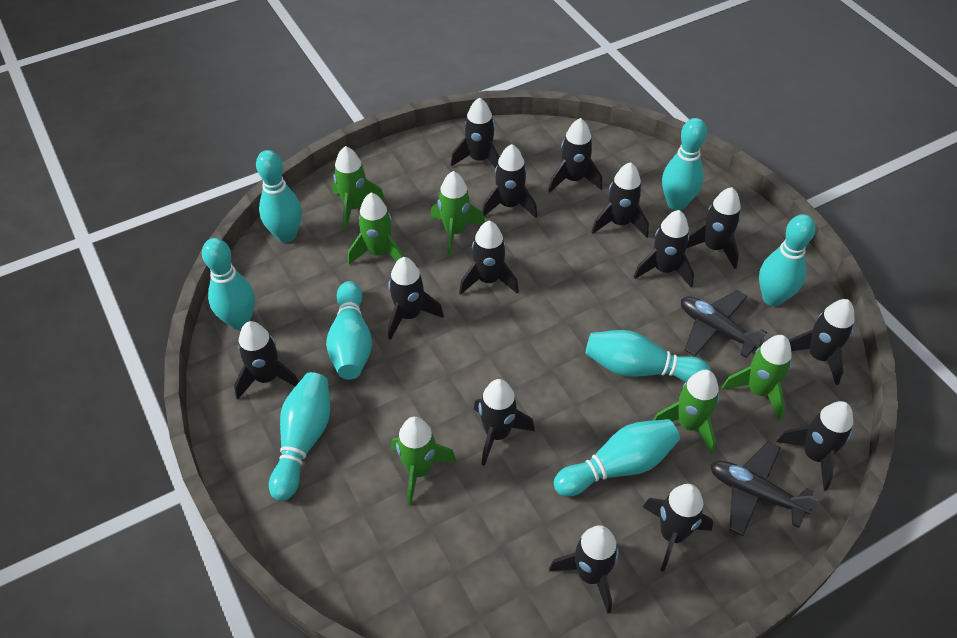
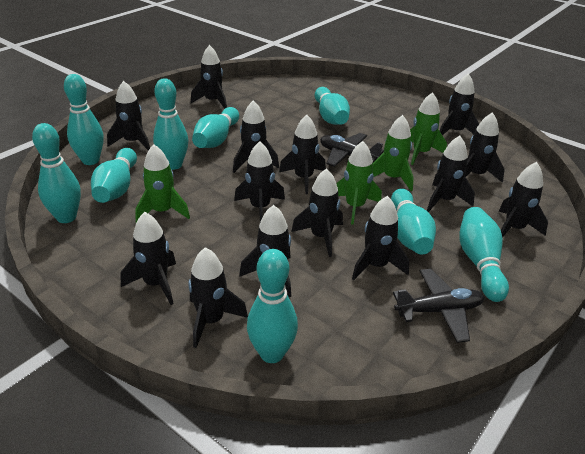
green rocket: 6 -> 4
turquoise bowling pin: 8 -> 9

